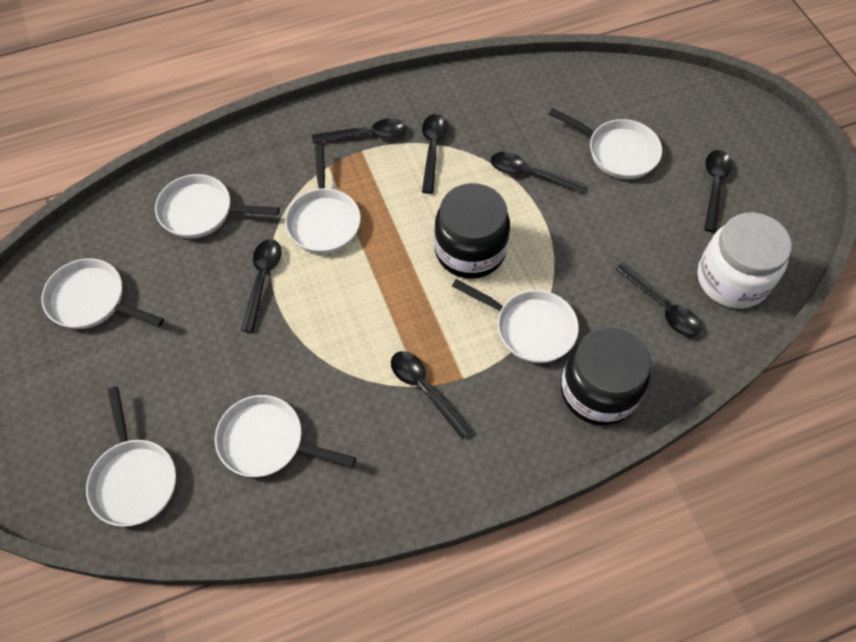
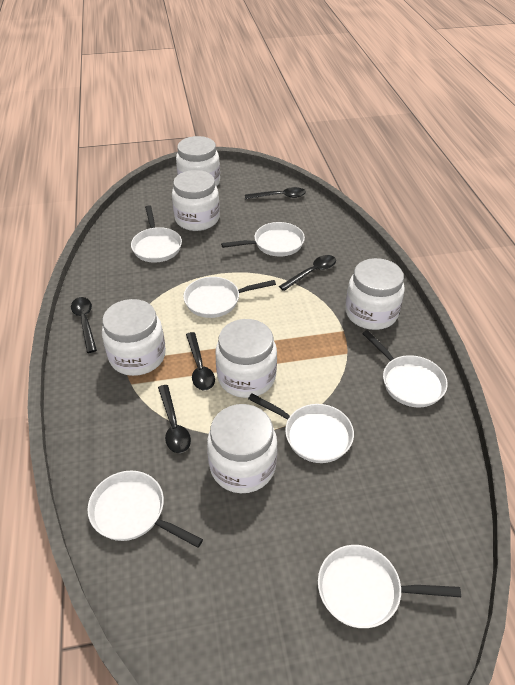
black jar: 2 -> 0
black spoon: 7 -> 5
white jar: 1 -> 6

